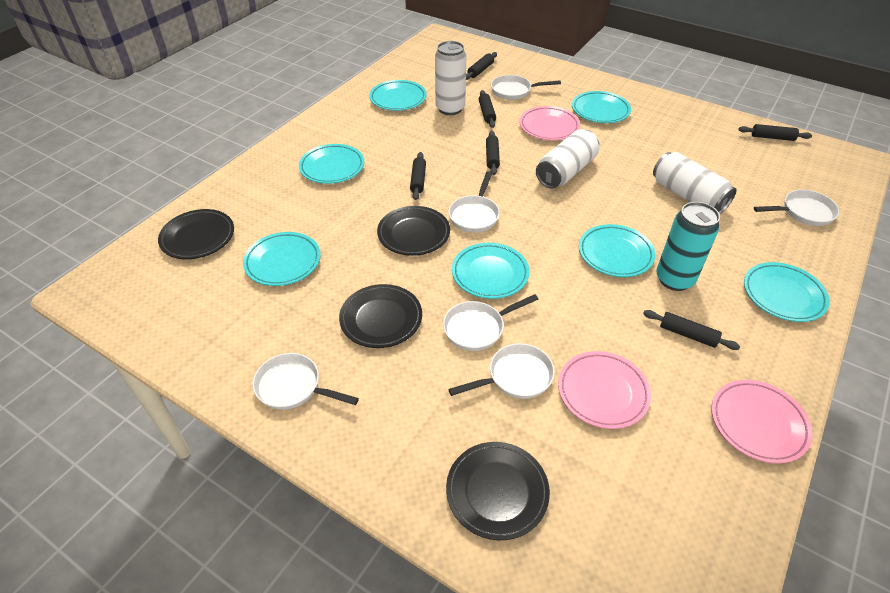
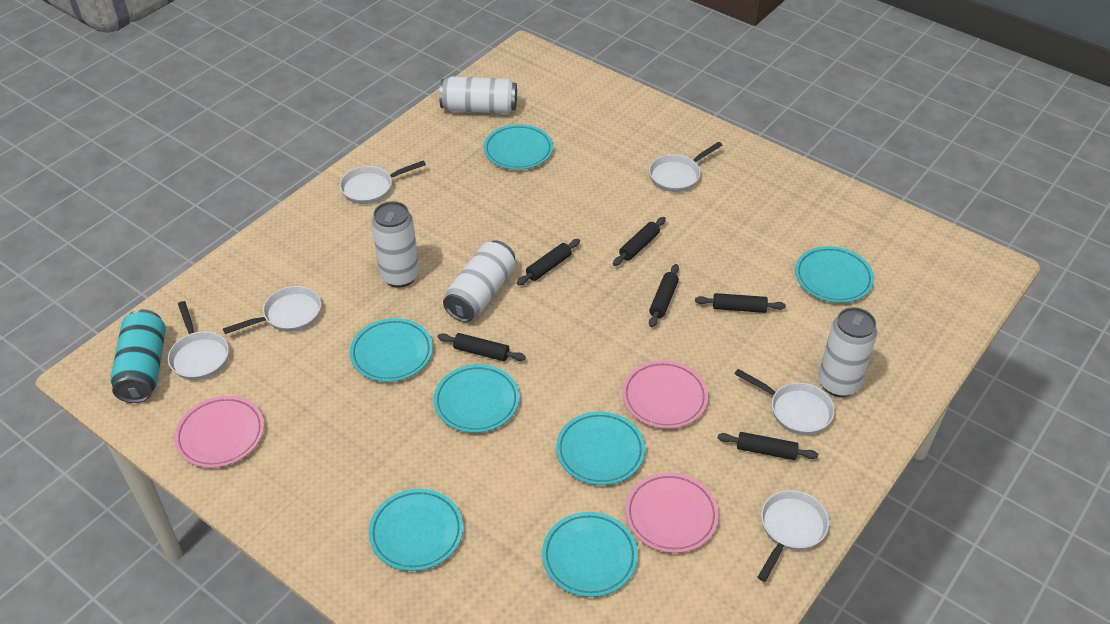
black plate: 4 -> 0
white can: 3 -> 4

